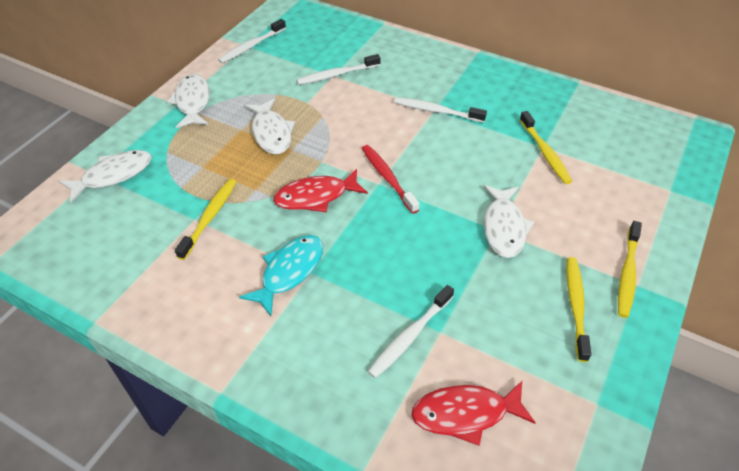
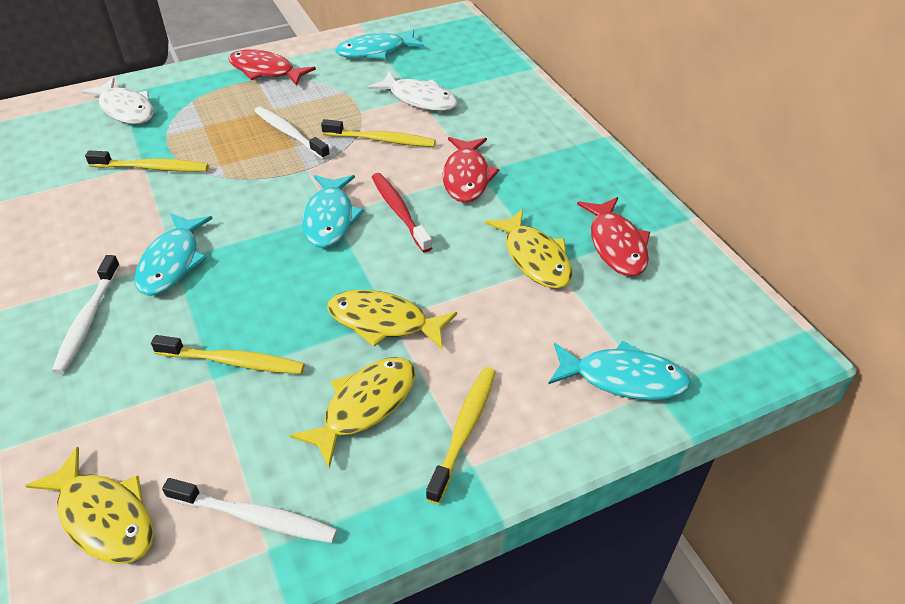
red fish: 2 -> 3
turquoise fish: 1 -> 4
white fish: 4 -> 2
white toothbrush: 4 -> 3
yellow fish: 0 -> 4

